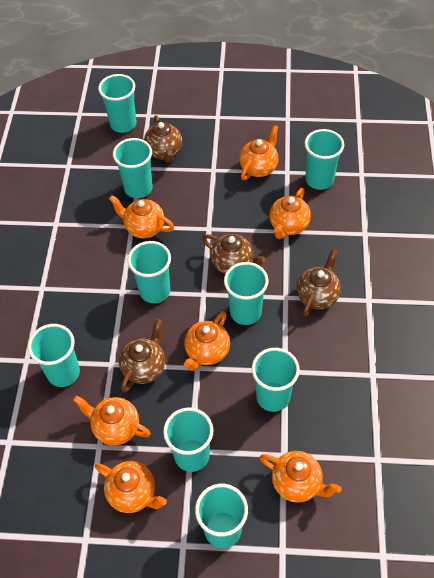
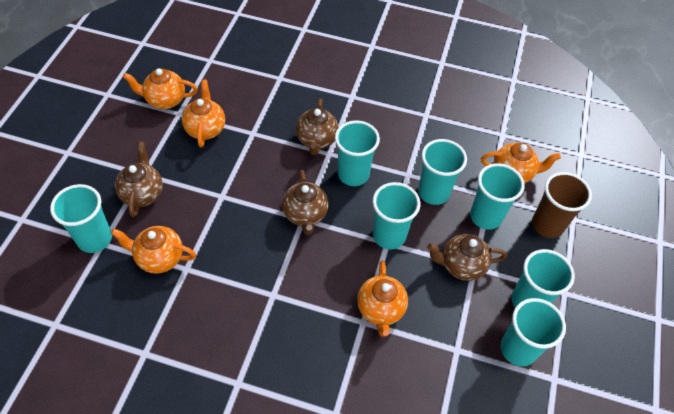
brown cup: 0 -> 1
orange teapot: 7 -> 5
turquoise cup: 9 -> 7

